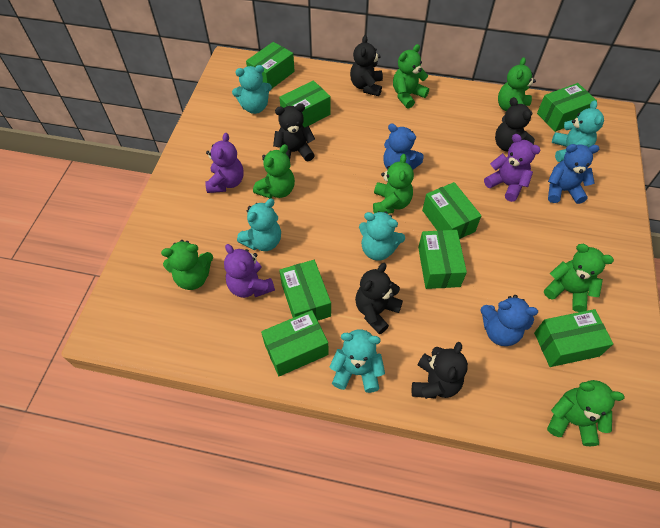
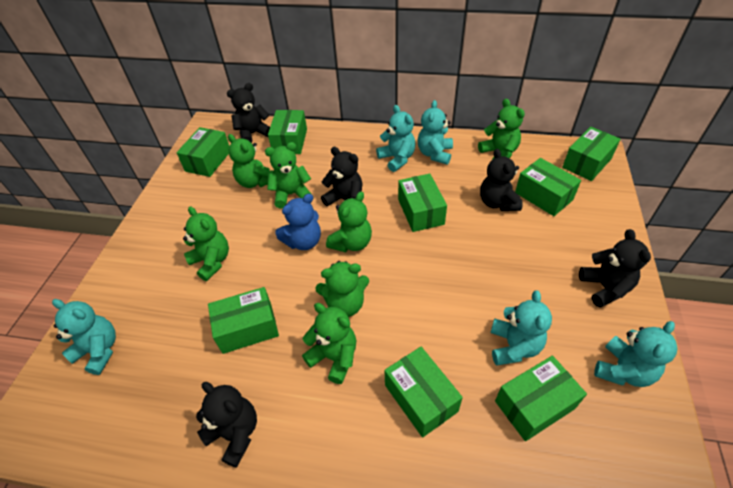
blue teddy bear: 3 -> 1
purple teddy bear: 3 -> 0

